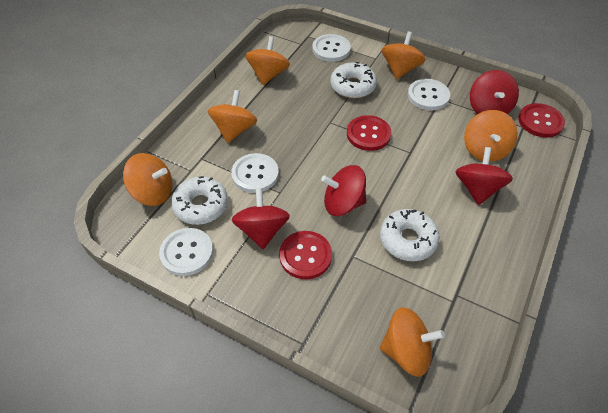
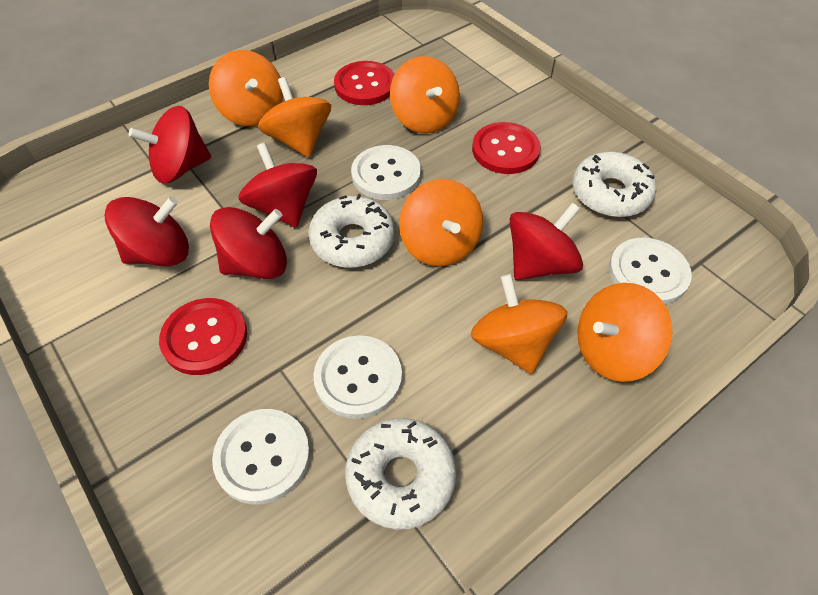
red spinning top: 4 -> 5

